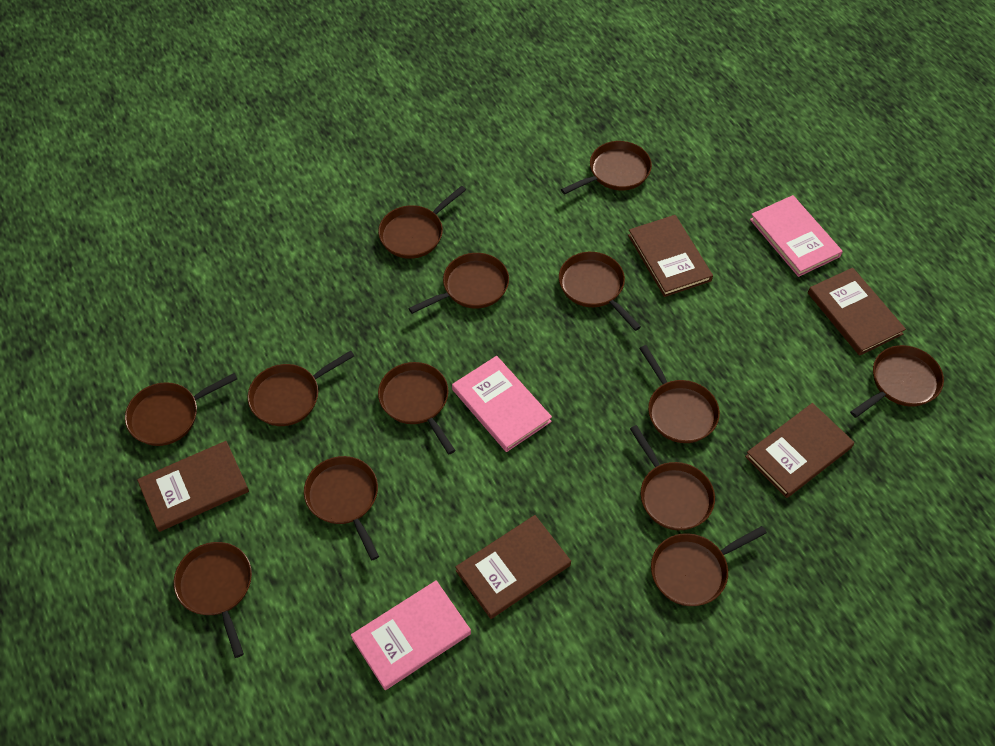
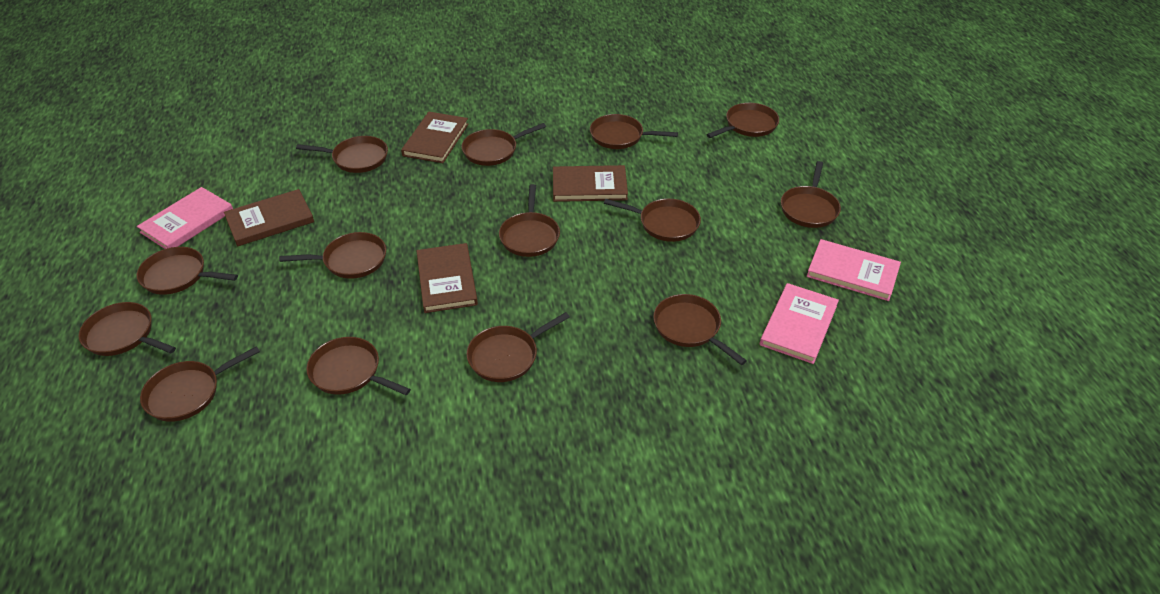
brown book: 5 -> 4
brown pan: 13 -> 14

